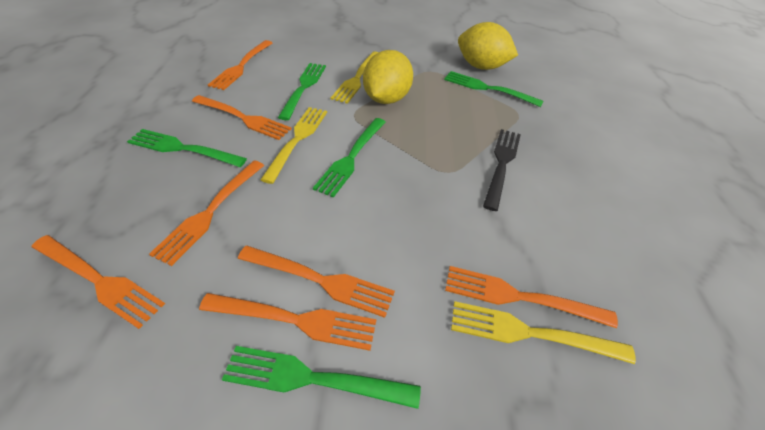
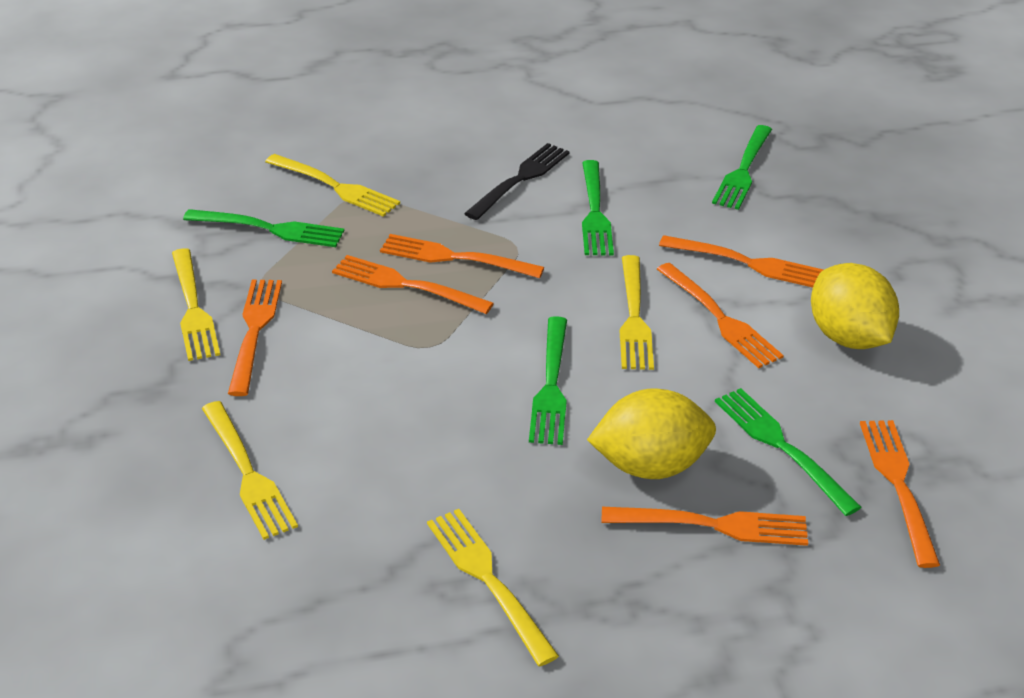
yellow fork: 3 -> 5

